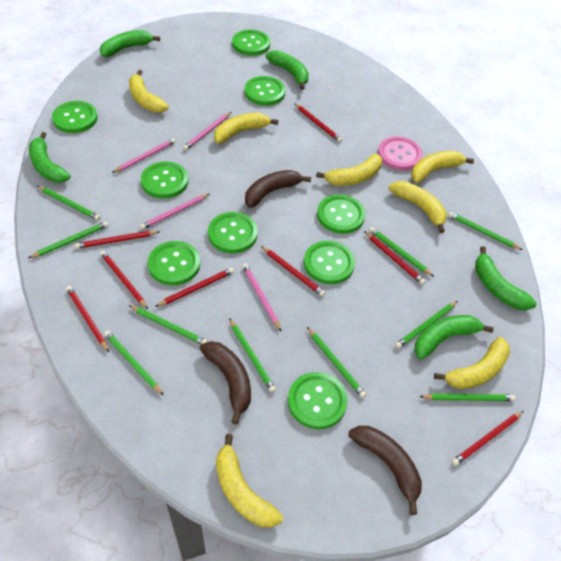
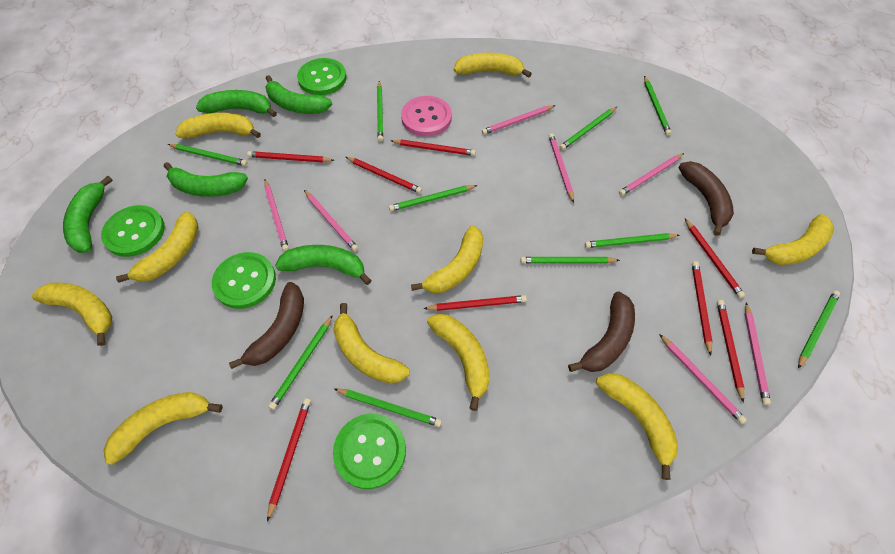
green button: 9 -> 4
pink pencil: 4 -> 7
yellow banana: 7 -> 10

